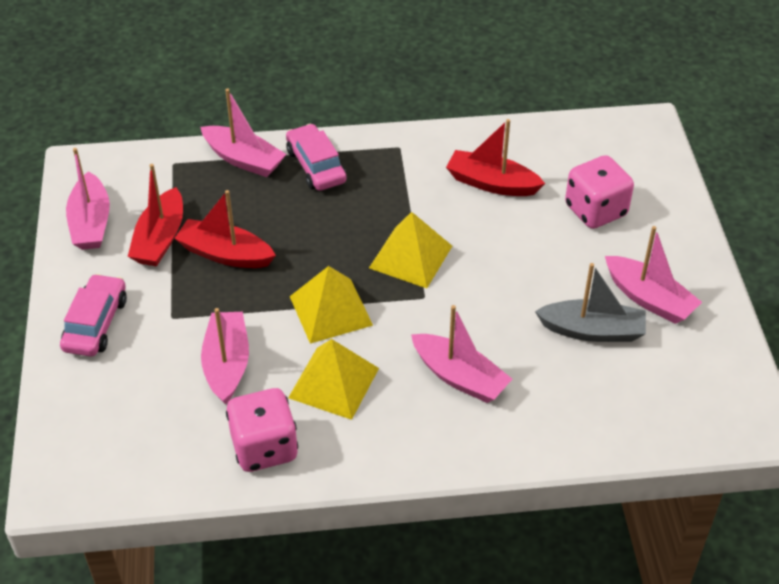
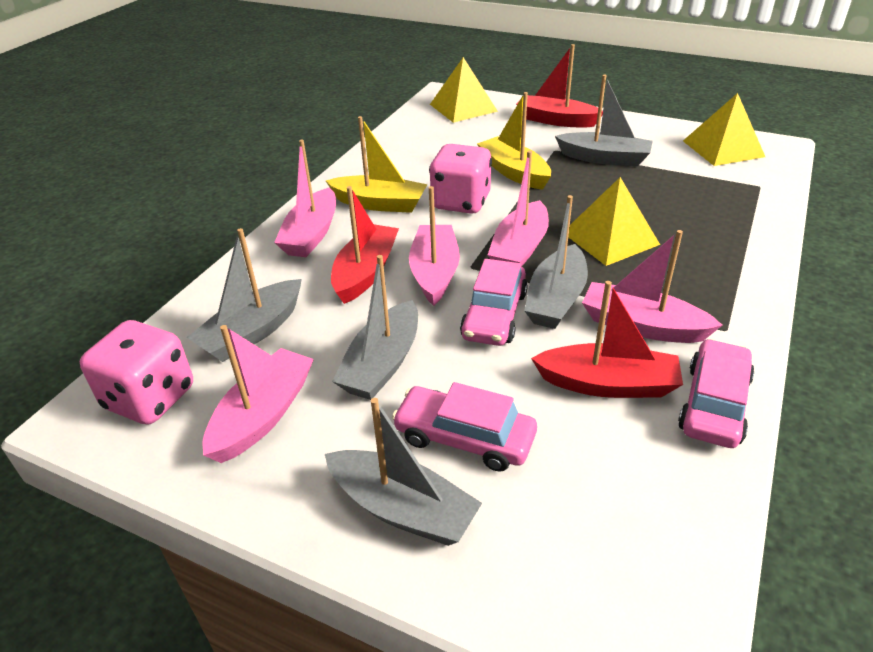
grey boat: 1 -> 5
pink car: 2 -> 3
yellow boat: 0 -> 2

